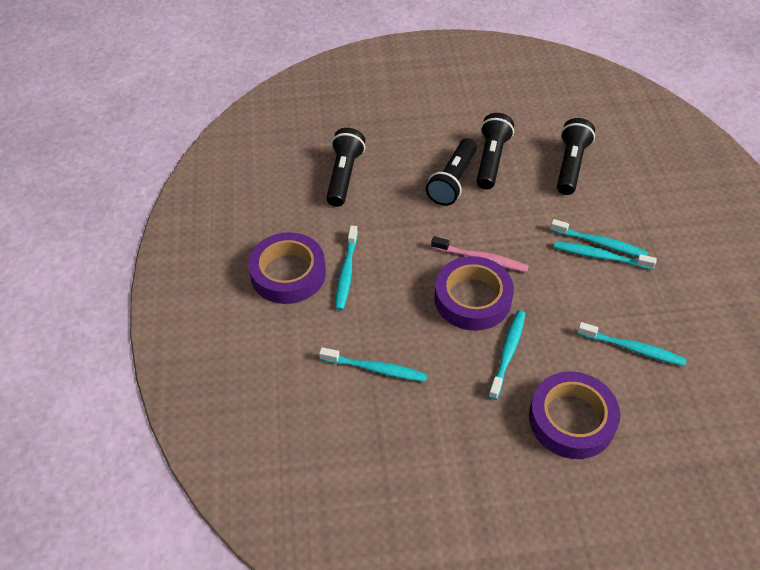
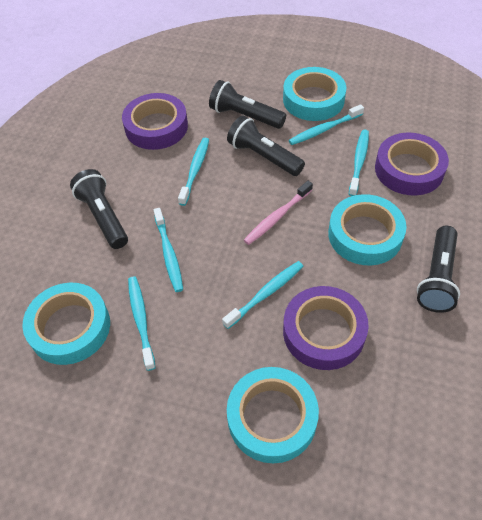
turquoise tape: 0 -> 4

